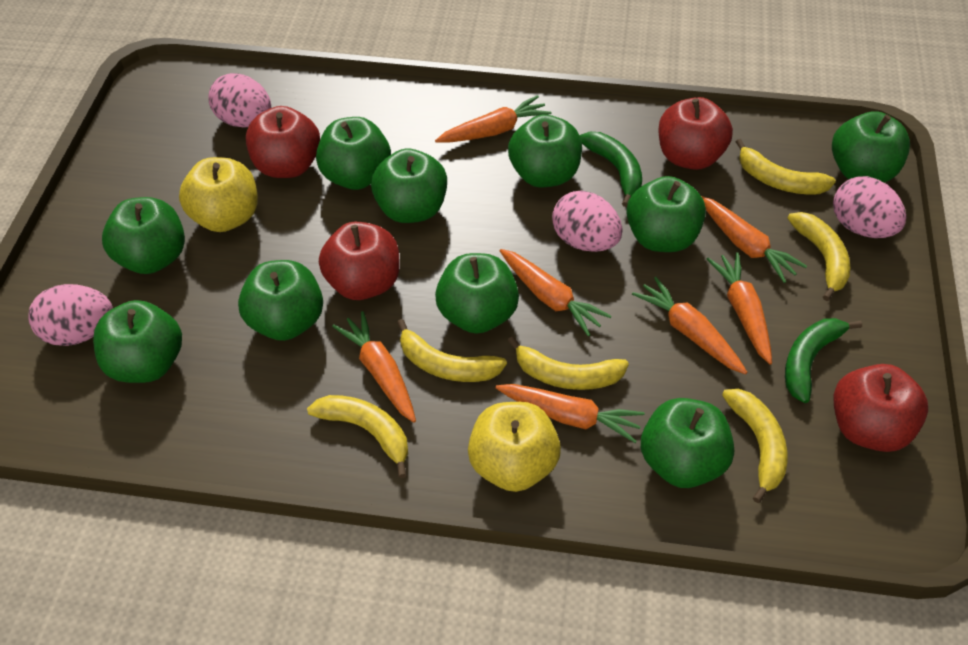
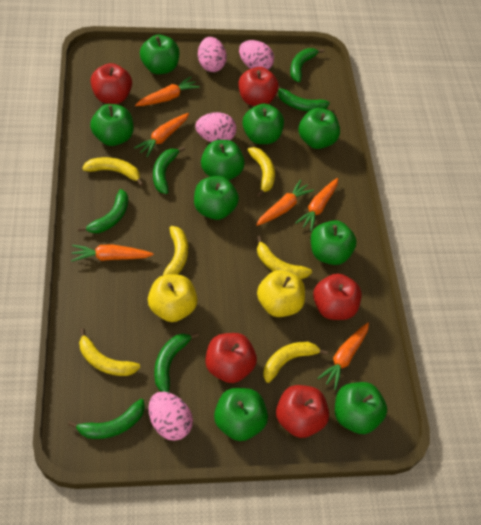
green apple: 10 -> 9
green banana: 2 -> 6
orange carrot: 7 -> 6
red apple: 4 -> 5

